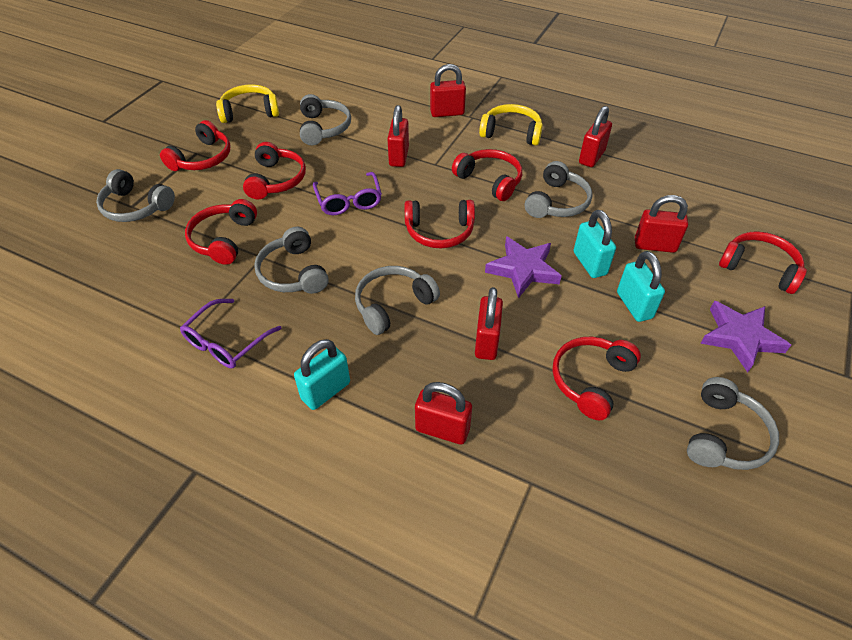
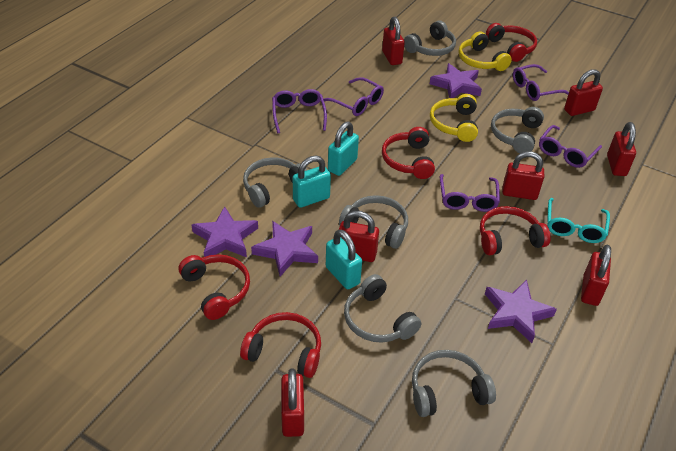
purple glasses: 2 -> 5
purple star: 2 -> 4
red headphones: 7 -> 5
red padlock: 6 -> 7
turquoise glasses: 0 -> 1

